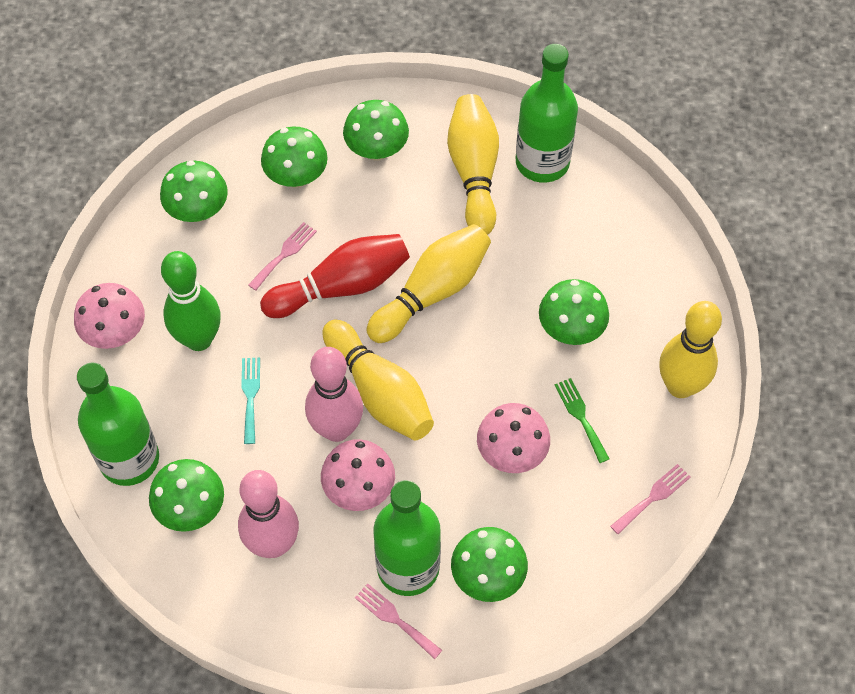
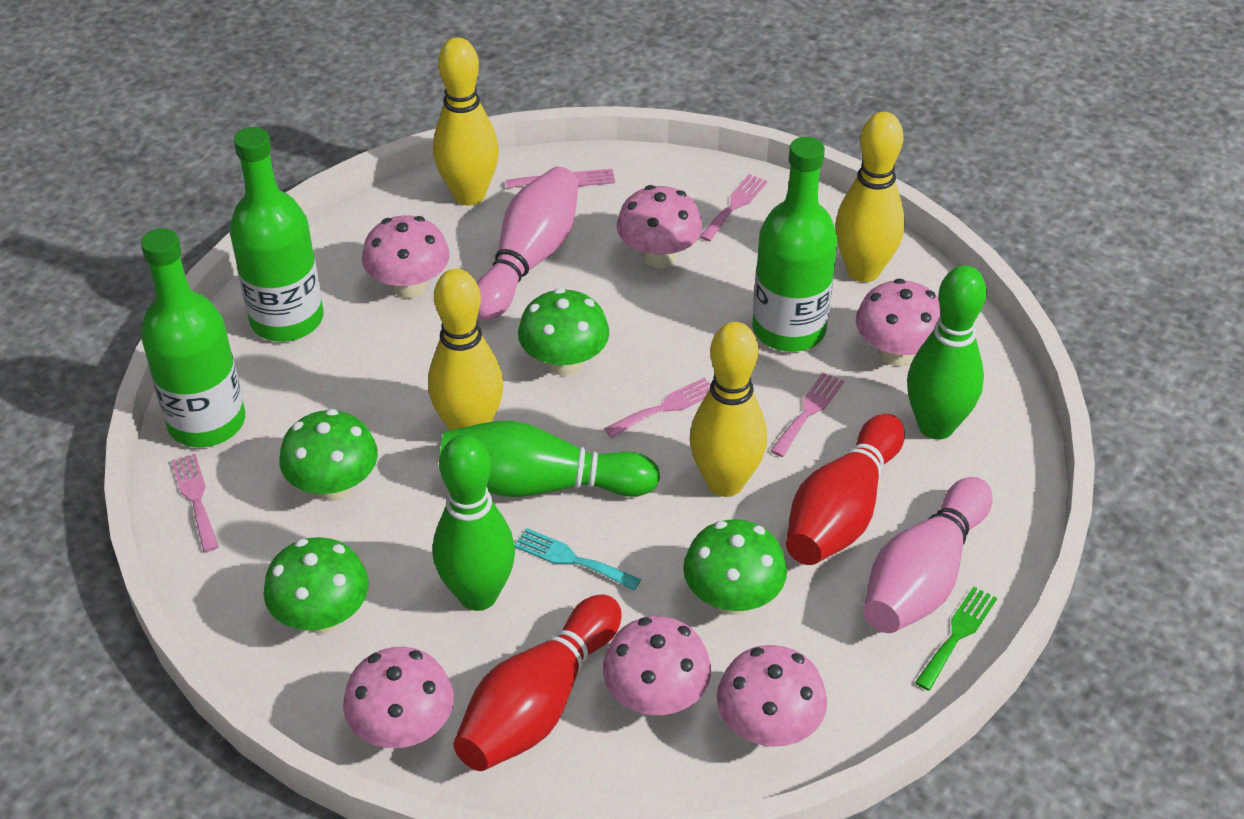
green bowling pin: 1 -> 3
green mushroom: 6 -> 4
pink fork: 3 -> 5
pink mushroom: 3 -> 6
red bowling pin: 1 -> 2

